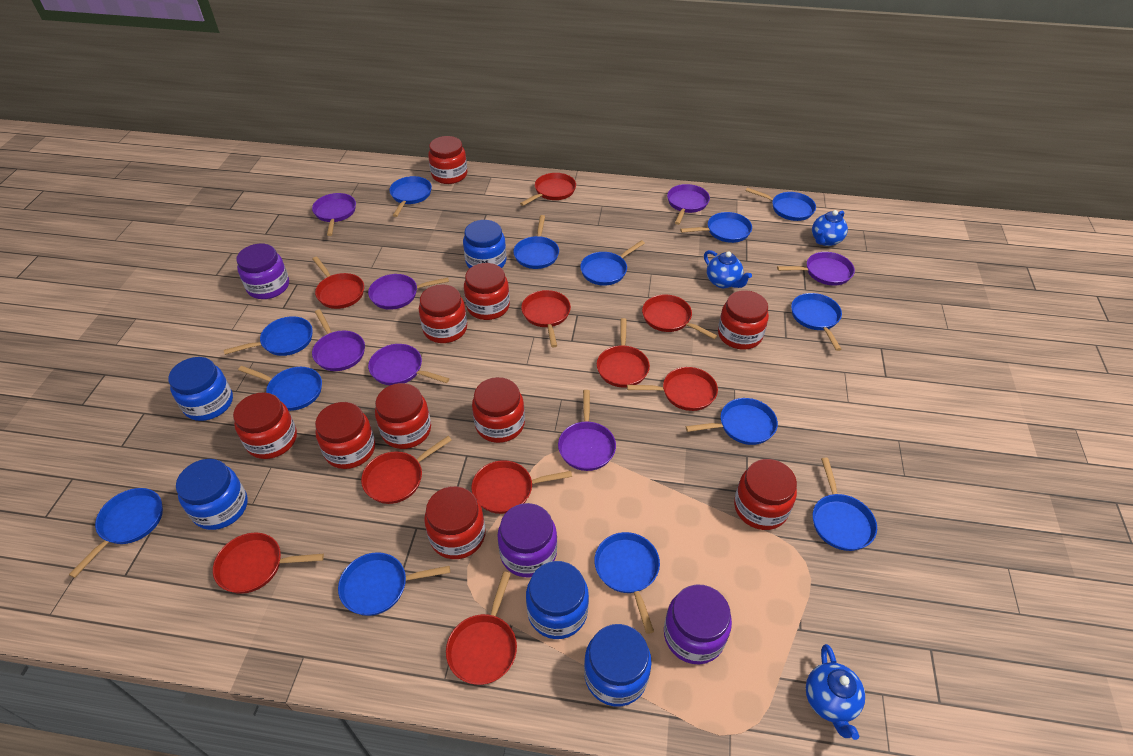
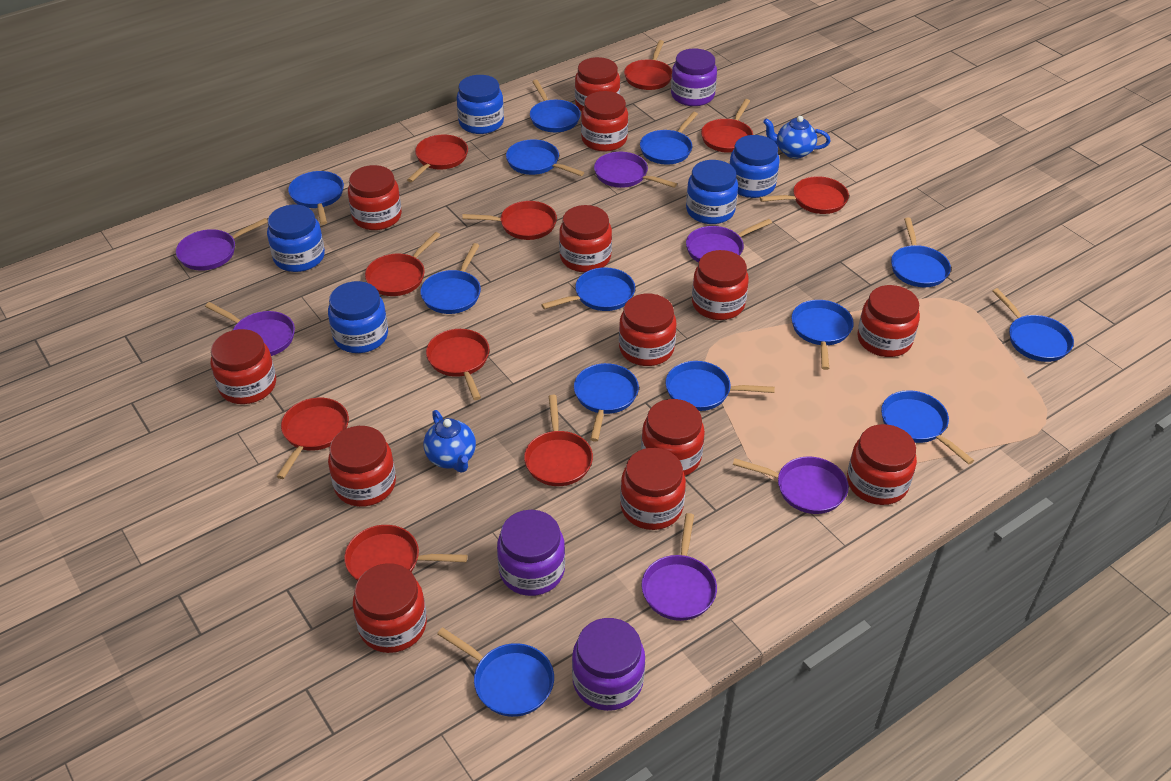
blue teapot: 3 -> 2
purple pan: 7 -> 6
red jar: 10 -> 13

